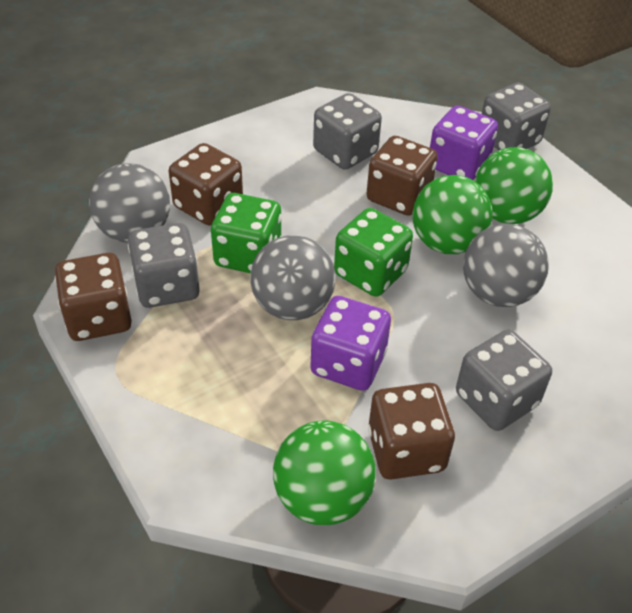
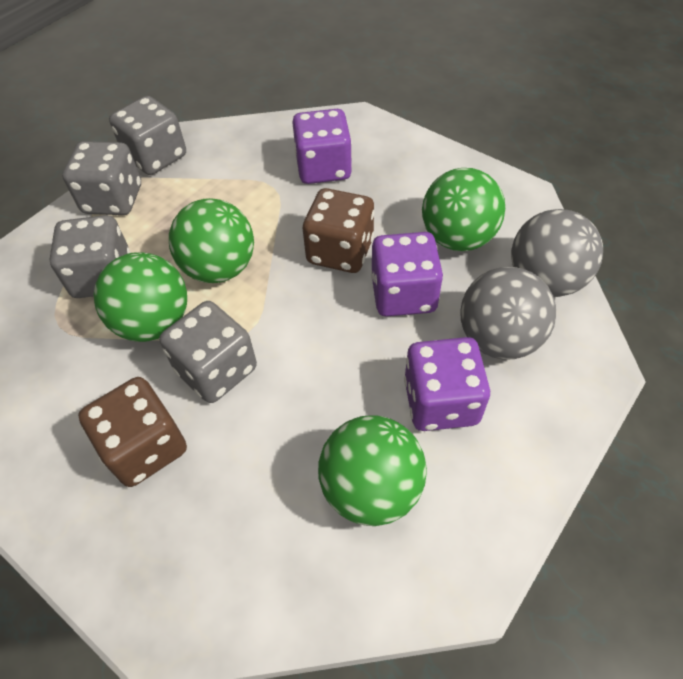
brown dice: 4 -> 2
green ball: 3 -> 4
green dice: 2 -> 0
grey ball: 3 -> 2
purple dice: 2 -> 3

